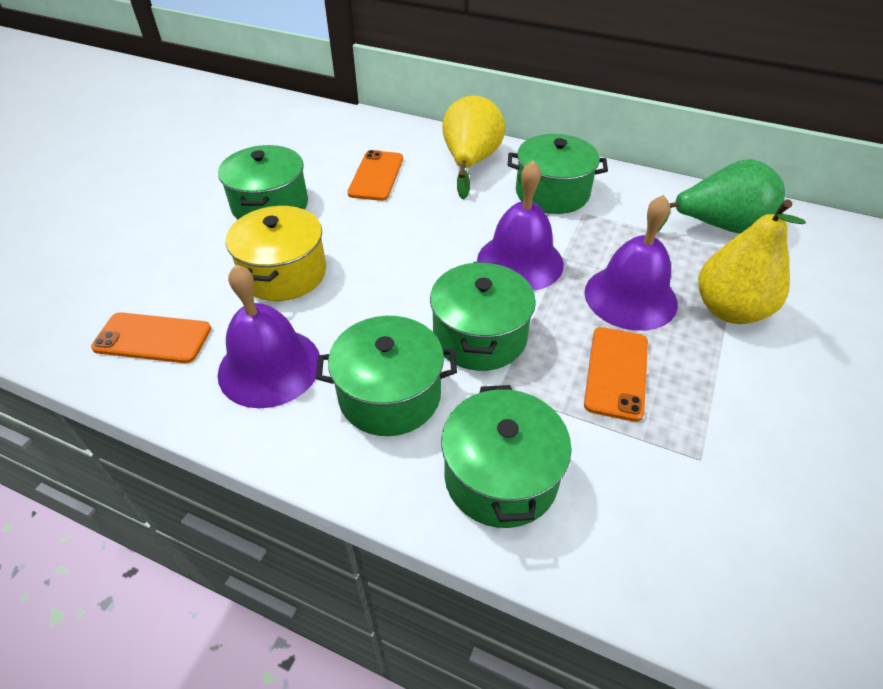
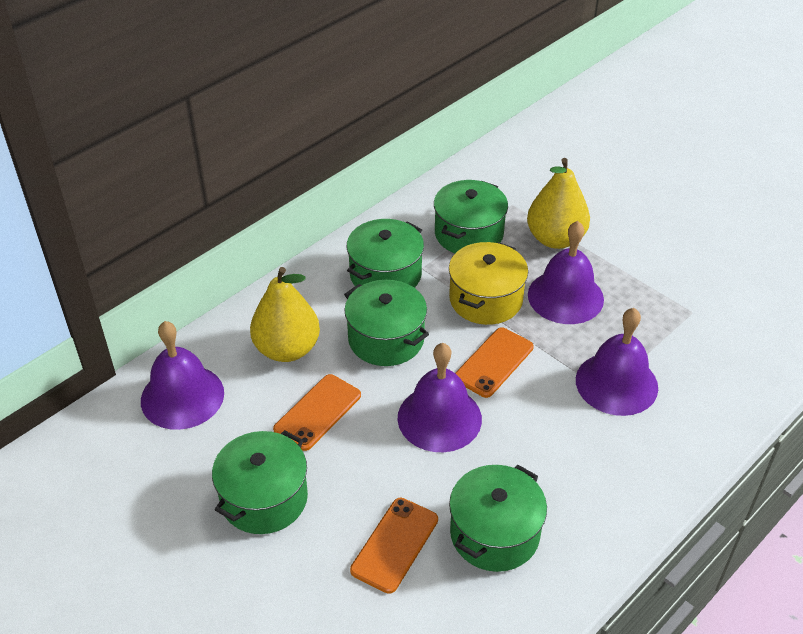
green pear: 1 -> 0
purple bell: 3 -> 4

